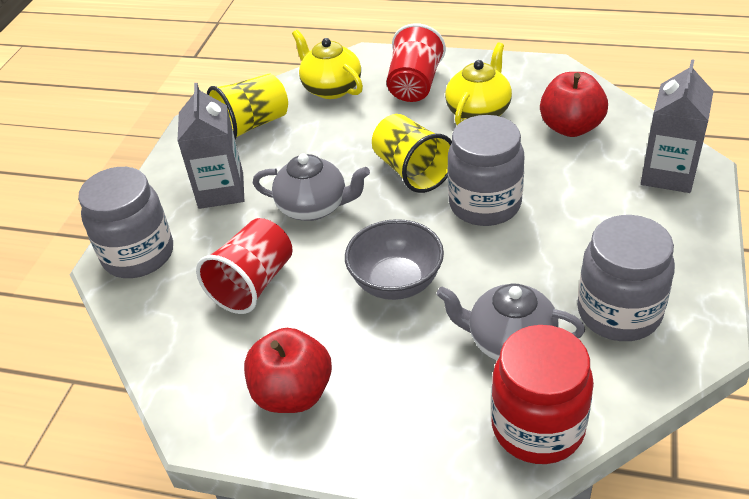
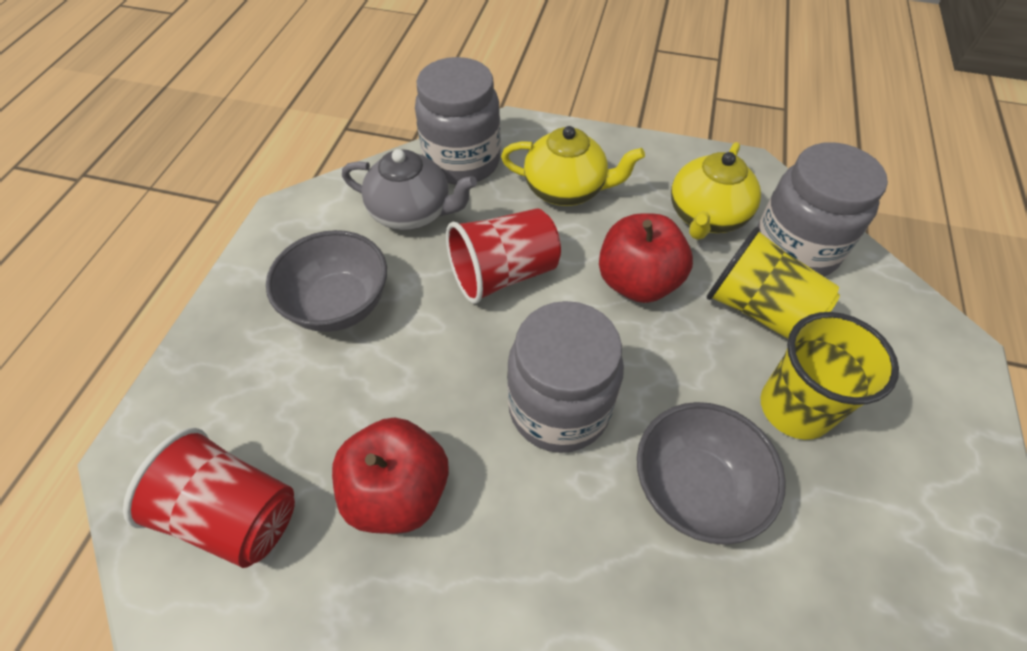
grey bowl: 1 -> 2
grey carton: 2 -> 0
grey teapot: 2 -> 1
red jar: 1 -> 0

